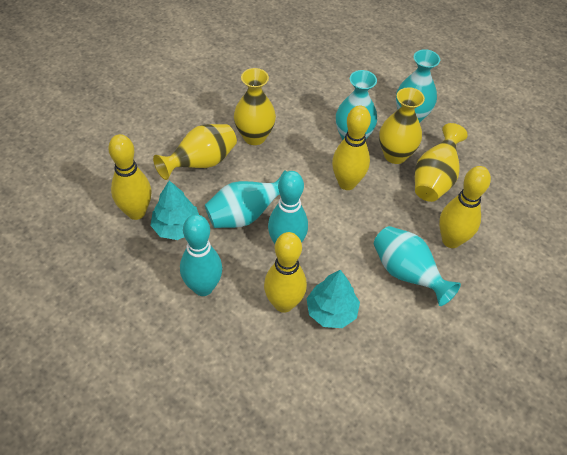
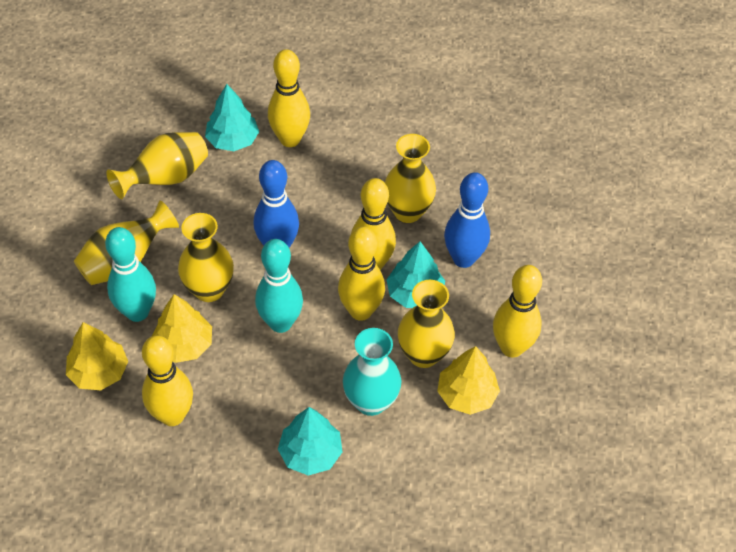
blue bowling pin: 0 -> 2
turquoise tree: 2 -> 3
turquoise vase: 4 -> 1
yellow bowling pin: 4 -> 5
yellow tree: 0 -> 3
yellow vase: 4 -> 5

